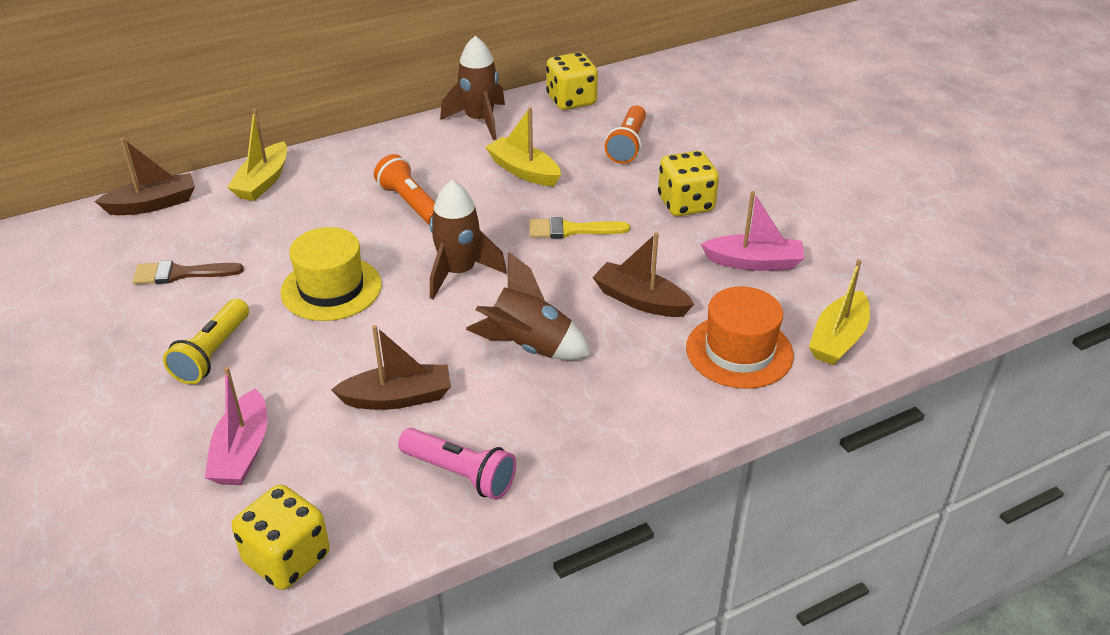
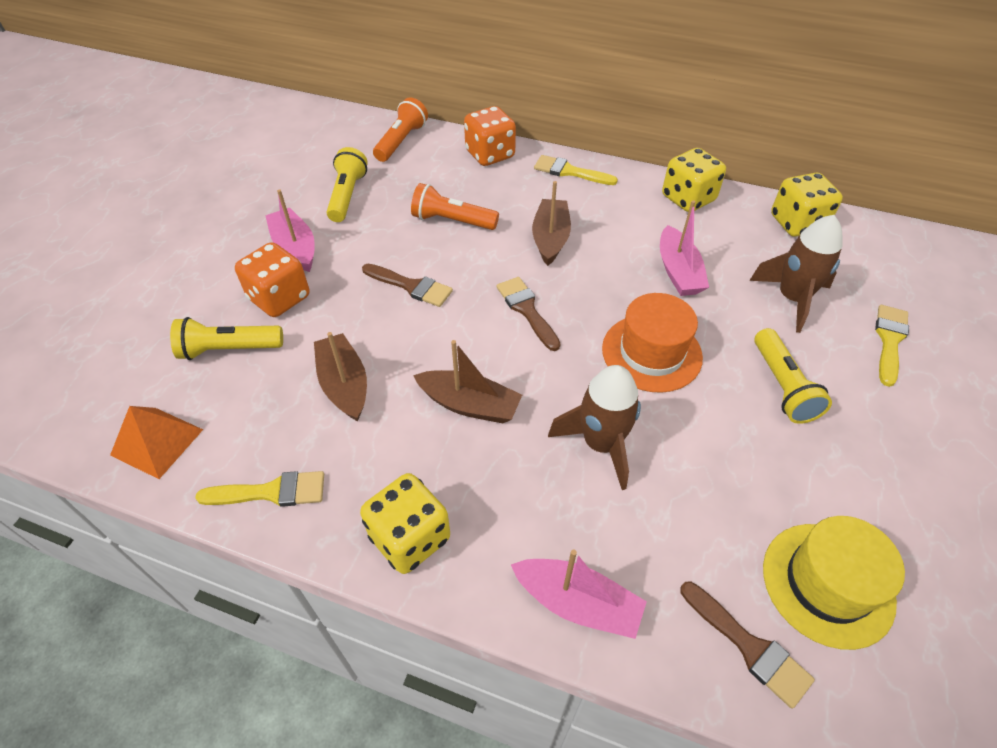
brown brush: 1 -> 3
brown rocket: 3 -> 2
orange dice: 0 -> 2
orange pyramid: 0 -> 1
pink boat: 2 -> 3
pink flashlight: 1 -> 0
yellow boat: 3 -> 0
yellow brush: 1 -> 3
yellow flashlight: 1 -> 3

